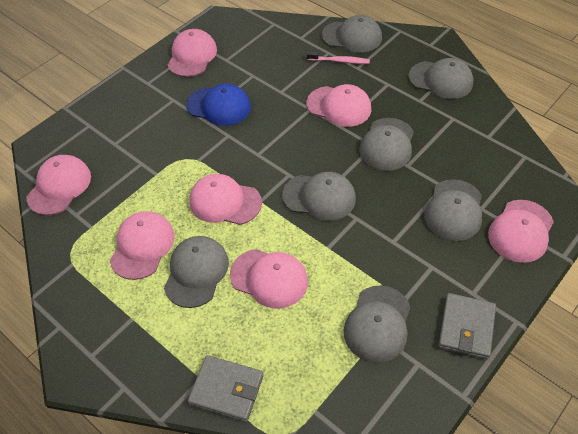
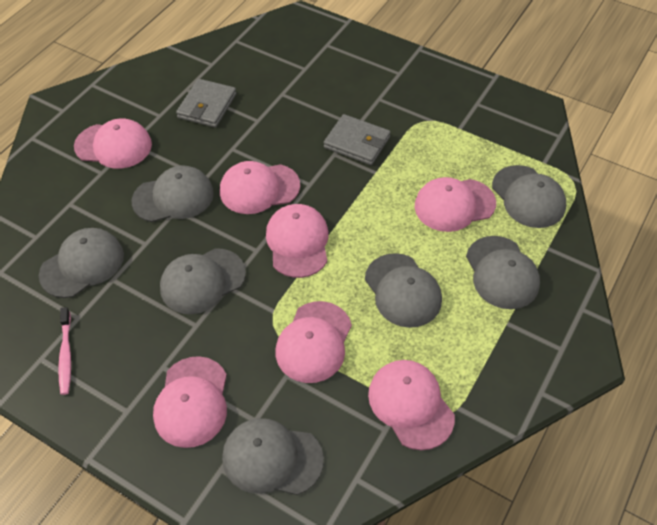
blue cap: 1 -> 0

